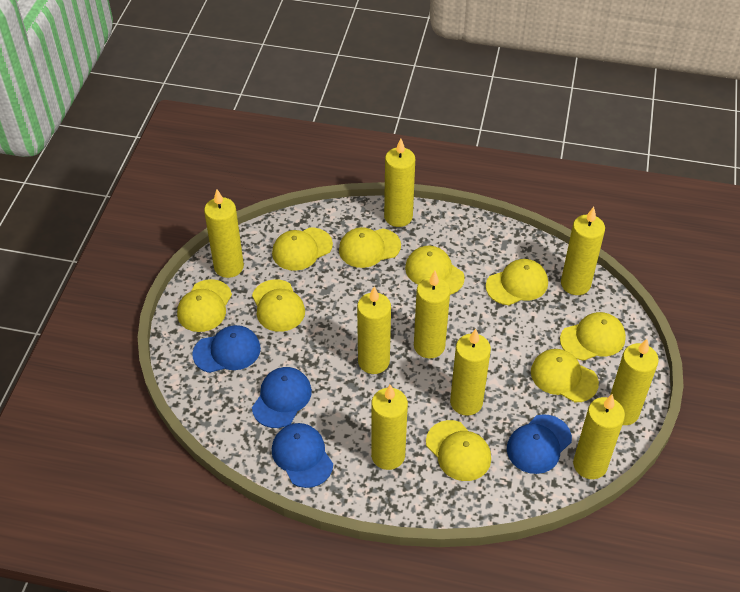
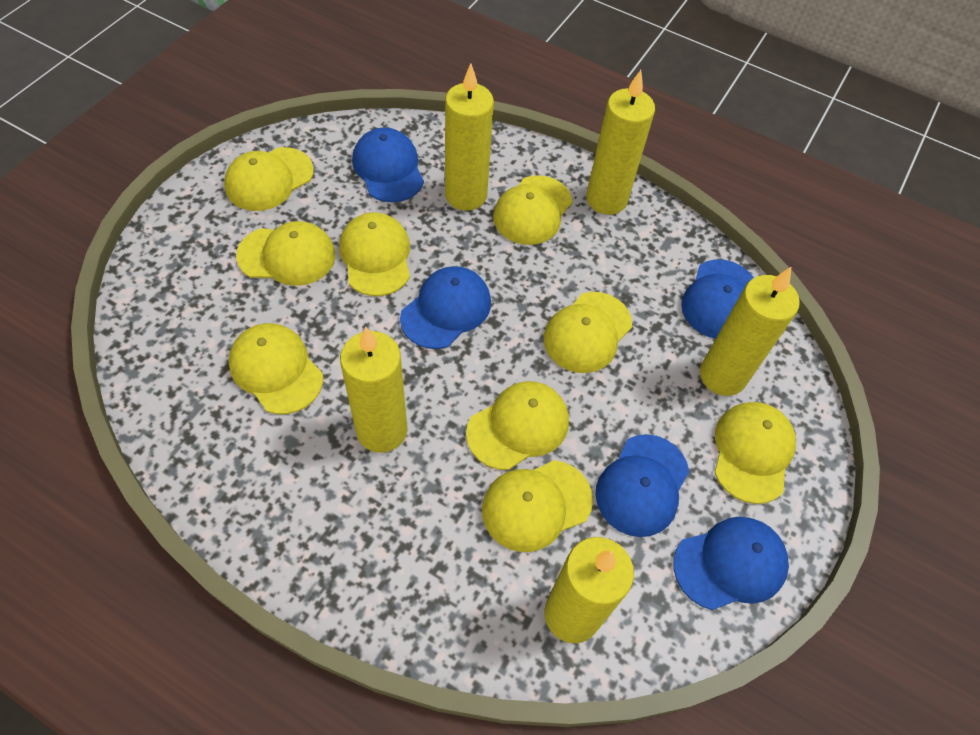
blue cap: 4 -> 5
yellow candle: 9 -> 5

